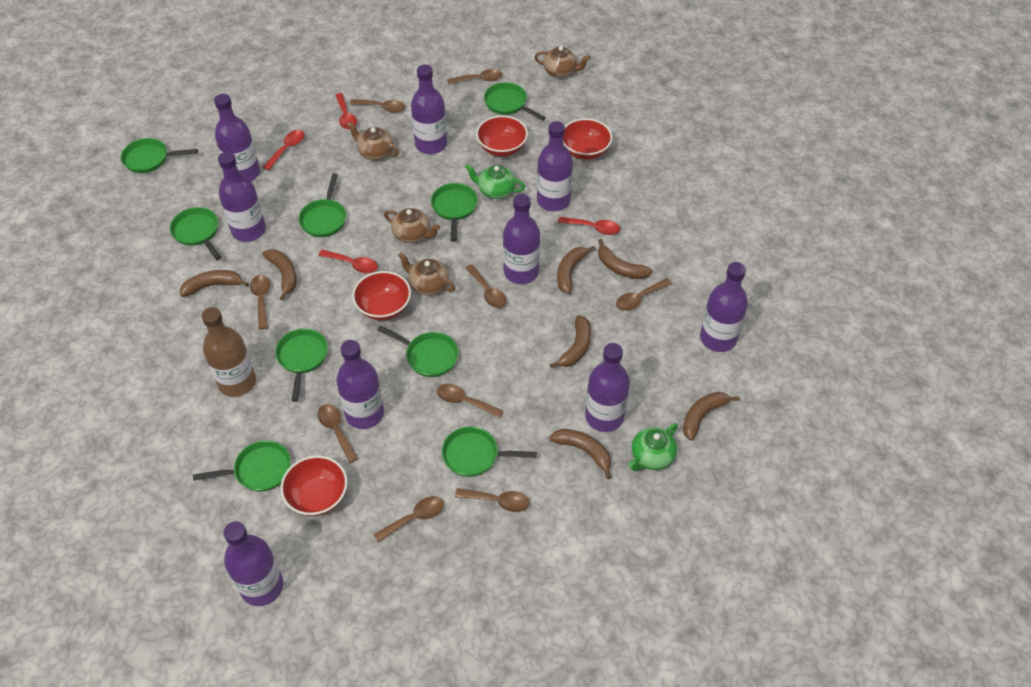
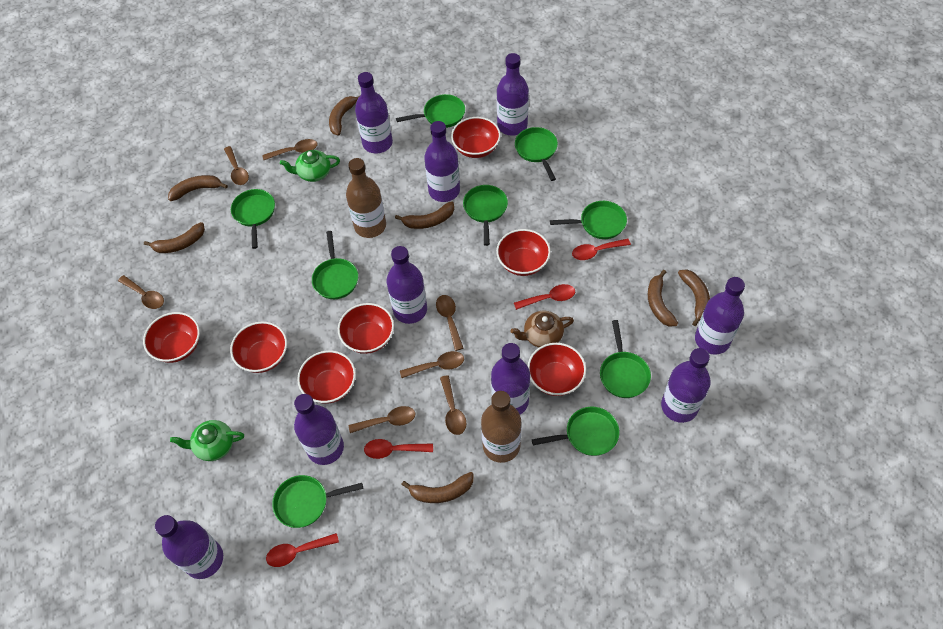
brown bottle: 1 -> 2
brown spoon: 9 -> 7
brown teapot: 4 -> 1
red bowl: 4 -> 7

